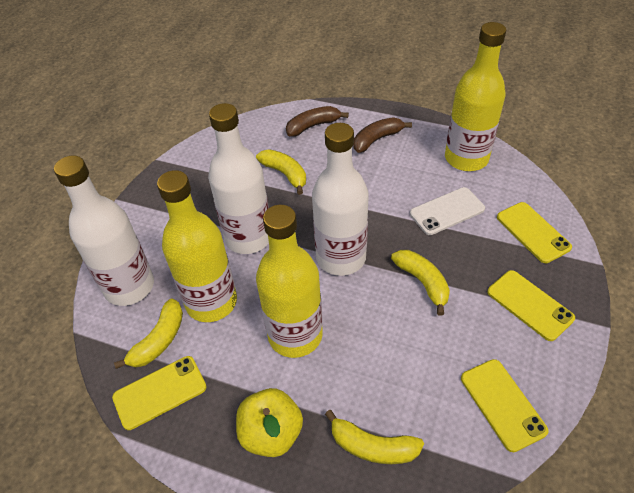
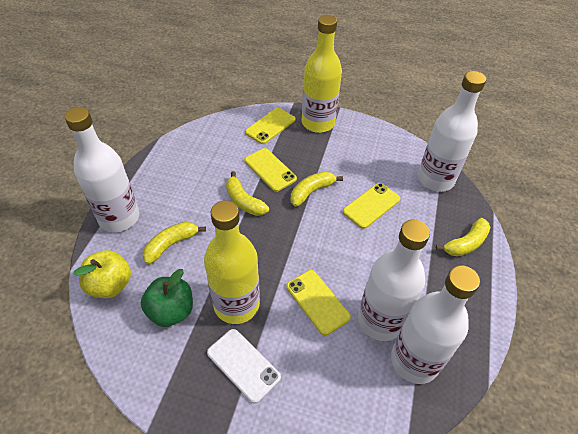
brown banana: 2 -> 0
green apple: 0 -> 1
white bottle: 3 -> 4
yellow bottle: 3 -> 2

